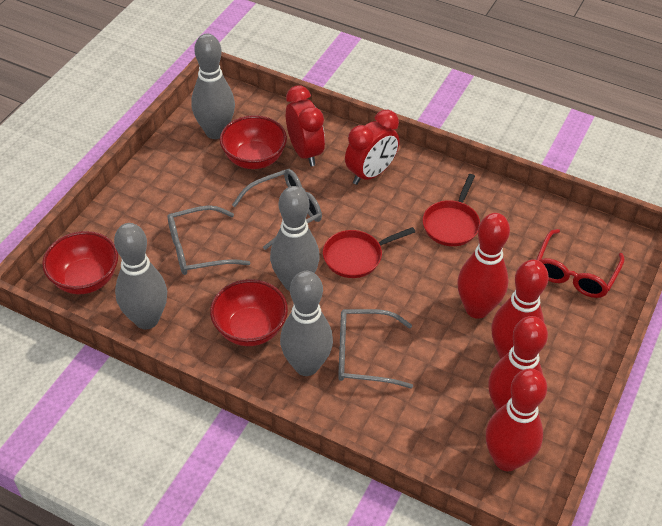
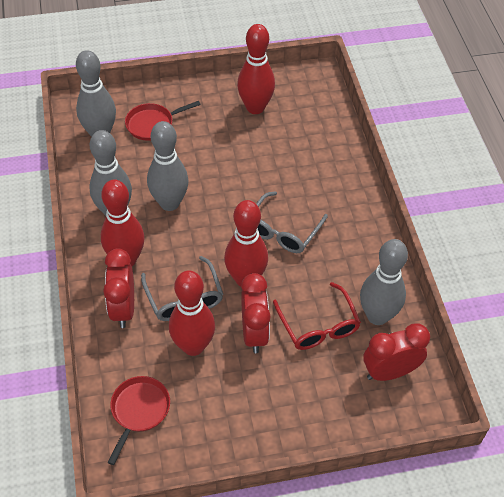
grey glasses: 3 -> 2
red bowl: 3 -> 0
red clock: 2 -> 3

